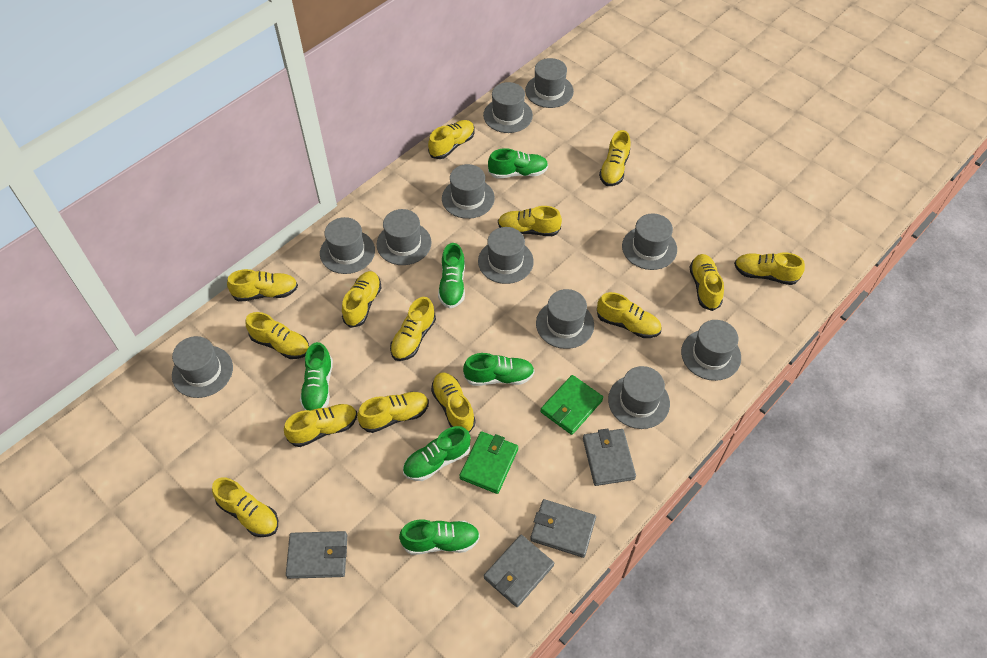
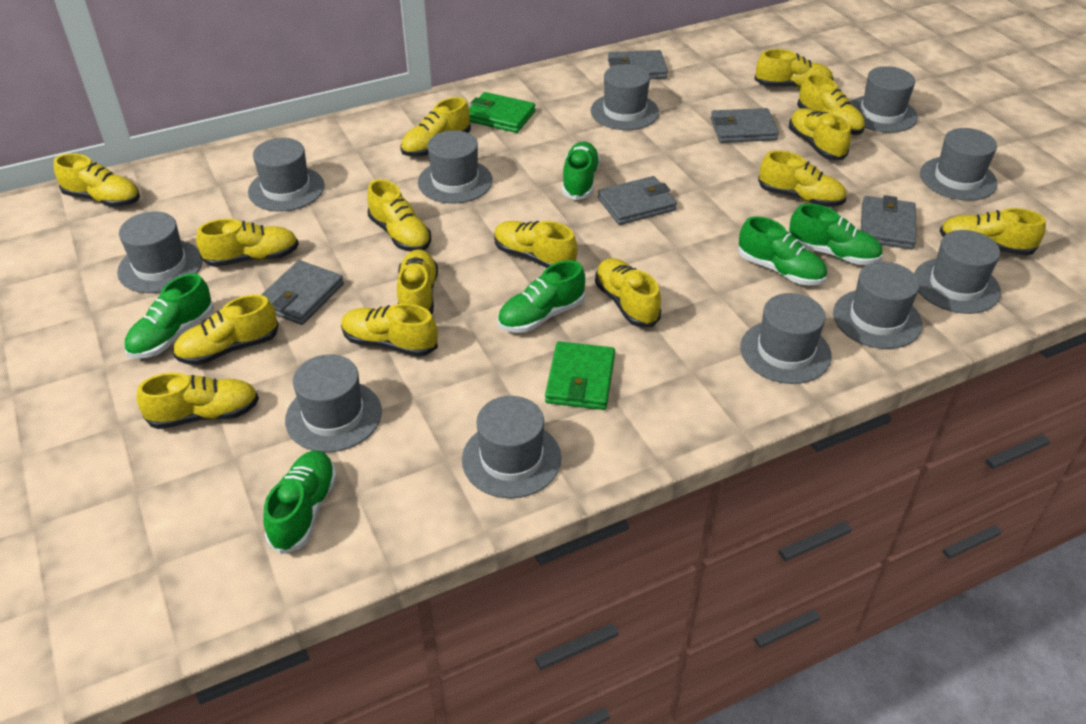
grey wallet: 4 -> 5
yellow shoe: 14 -> 15

